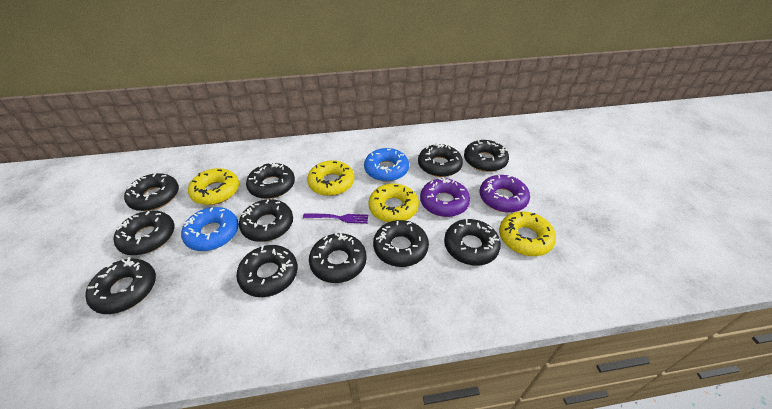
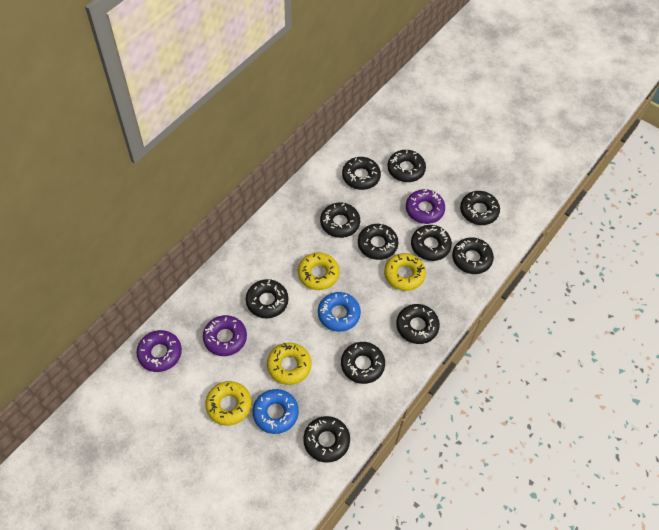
purple donut: 2 -> 3
purple fork: 1 -> 0

